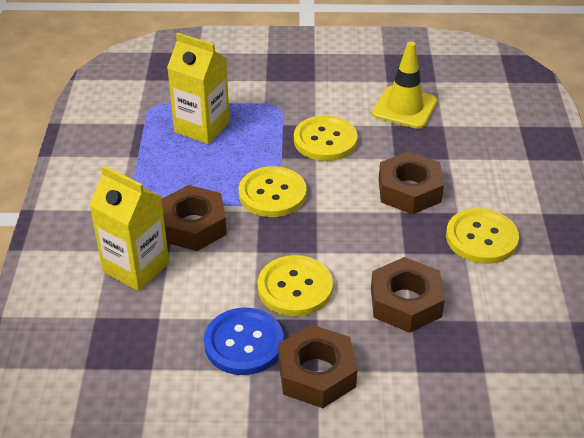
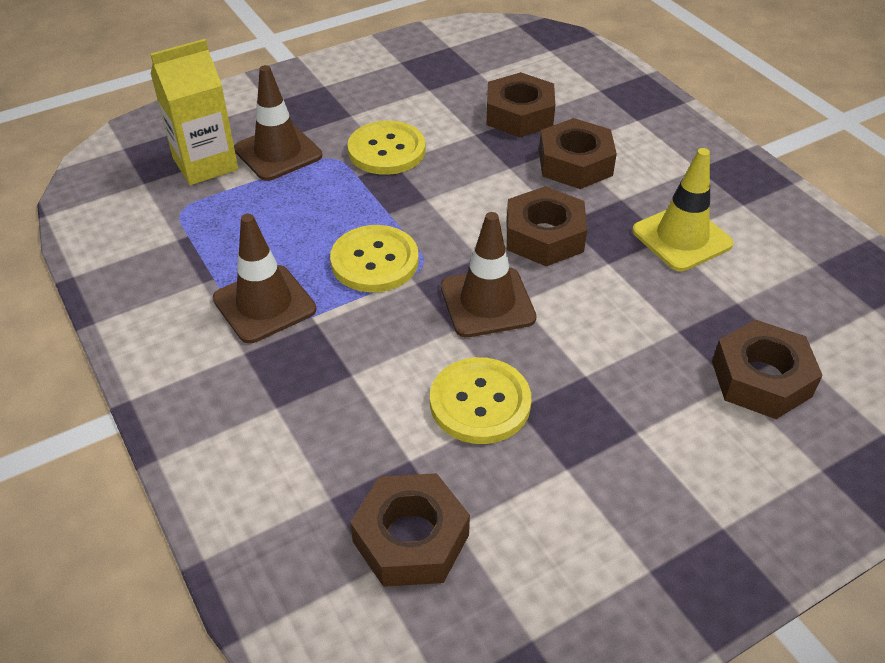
blue button: 1 -> 0
brown nut: 4 -> 5
brown traffic cone: 0 -> 3
yellow button: 4 -> 3
yellow carton: 2 -> 1

